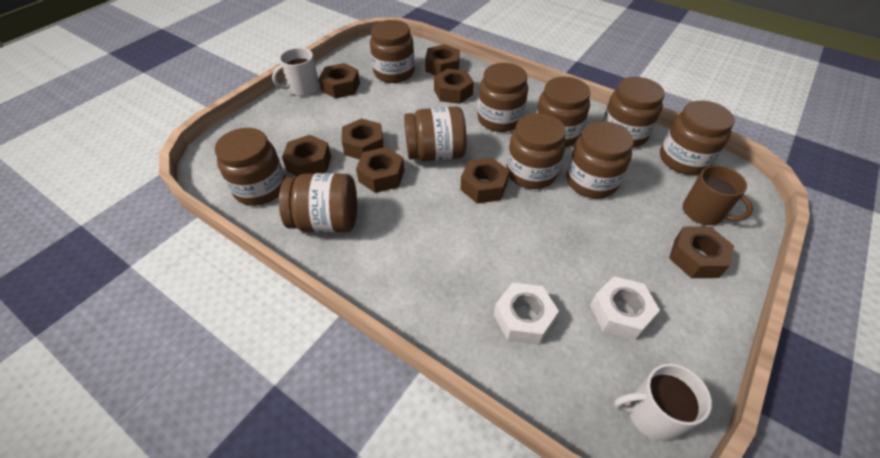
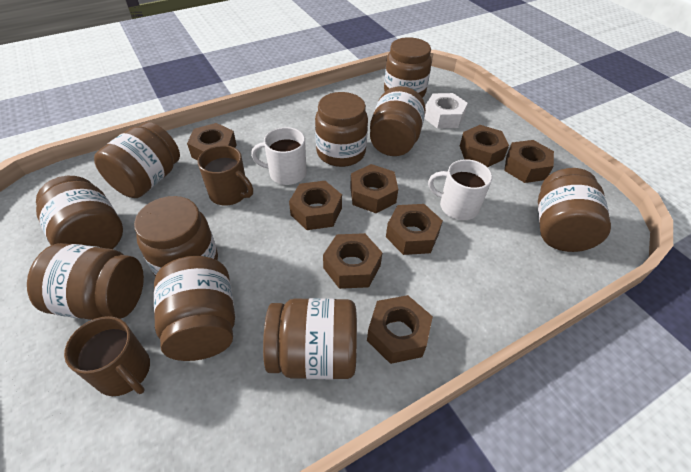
brown mug: 1 -> 2
white nut: 2 -> 1

